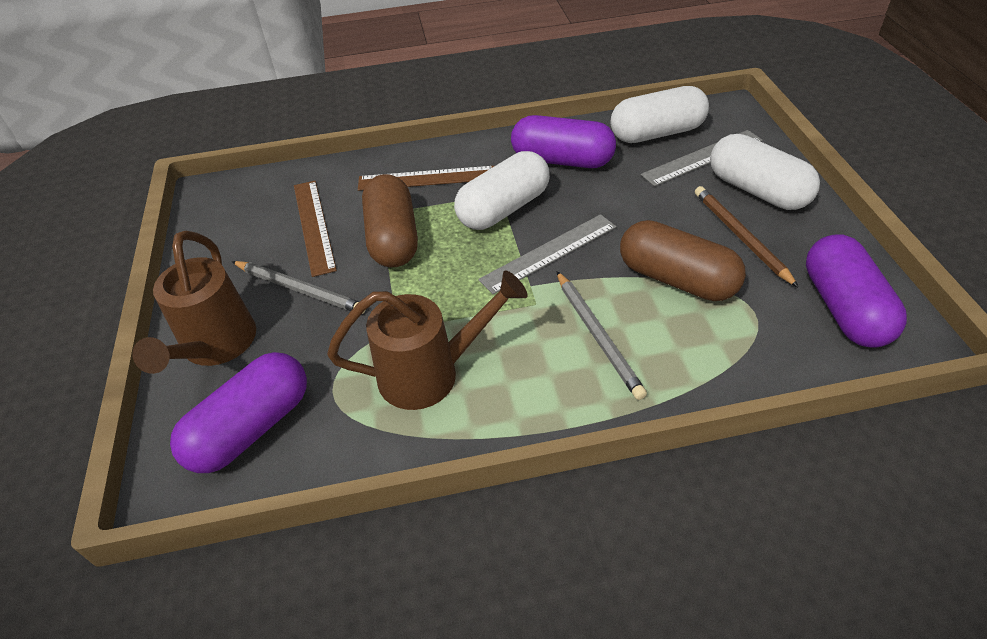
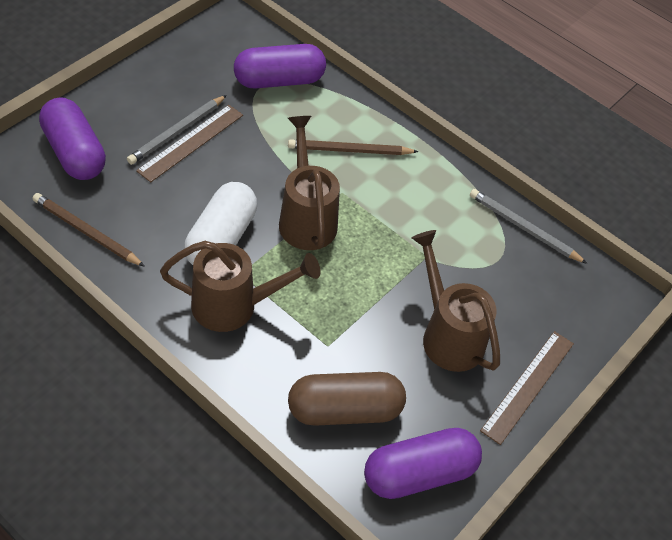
brown capsule: 2 -> 1
brown pencil: 1 -> 2
brown watering can: 2 -> 3
grey ruler: 2 -> 0
white capsule: 3 -> 1

